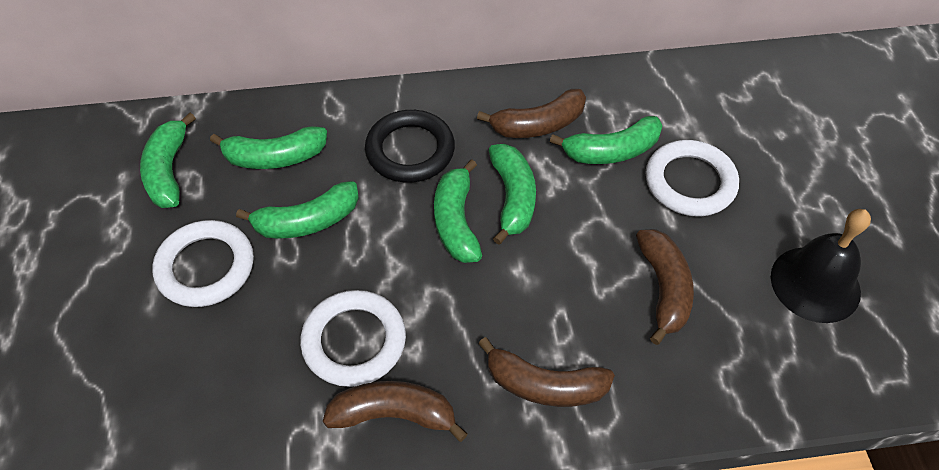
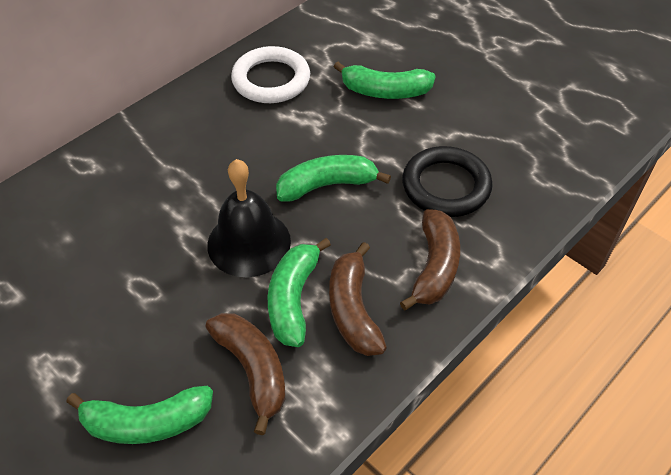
brown banana: 4 -> 3
green banana: 6 -> 4
white ring: 3 -> 1

